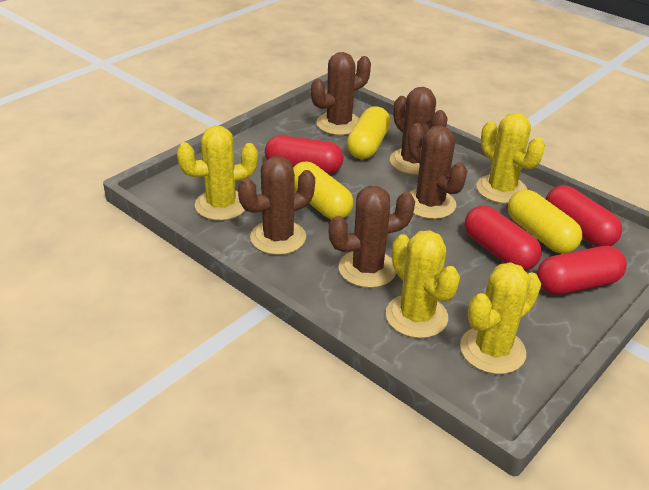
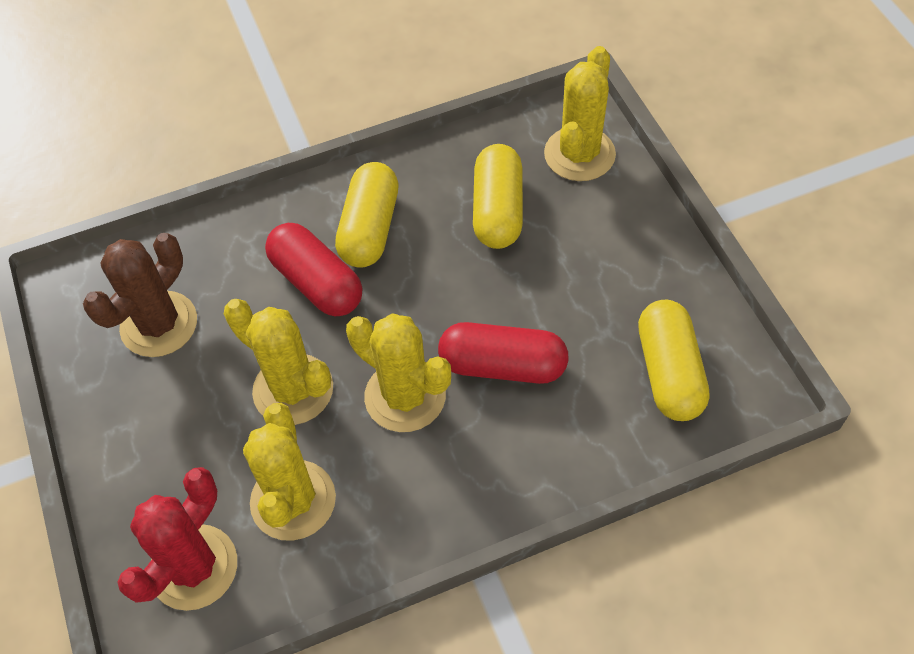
brown cactus: 5 -> 1
red cactus: 0 -> 1
red capsule: 4 -> 2

